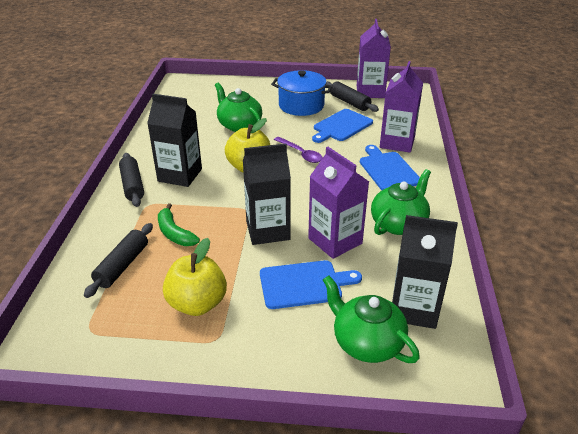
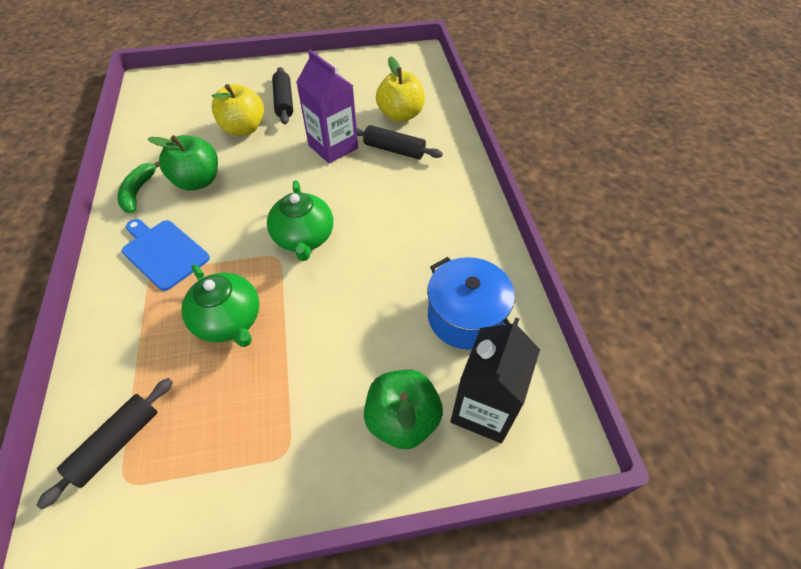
black carton: 3 -> 1
blue cutting board: 3 -> 1
green apple: 0 -> 2
green teapot: 3 -> 2
purple carton: 3 -> 1
purple spoon: 1 -> 0

